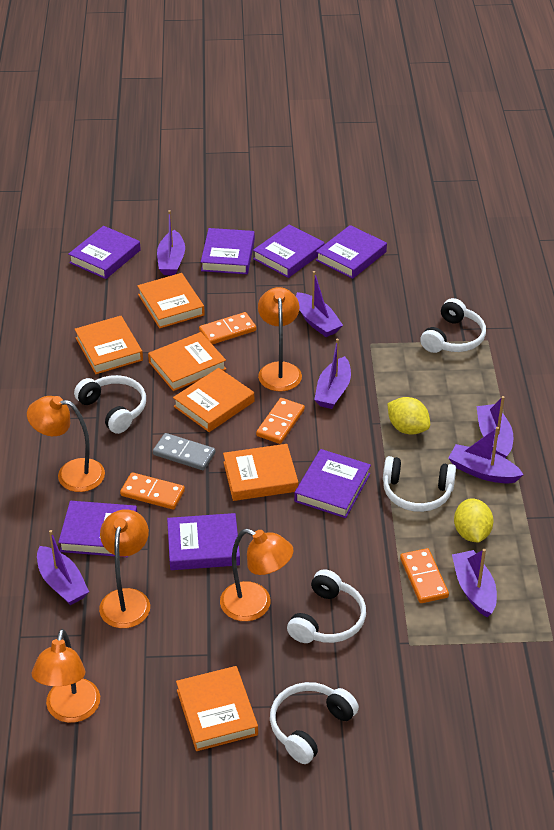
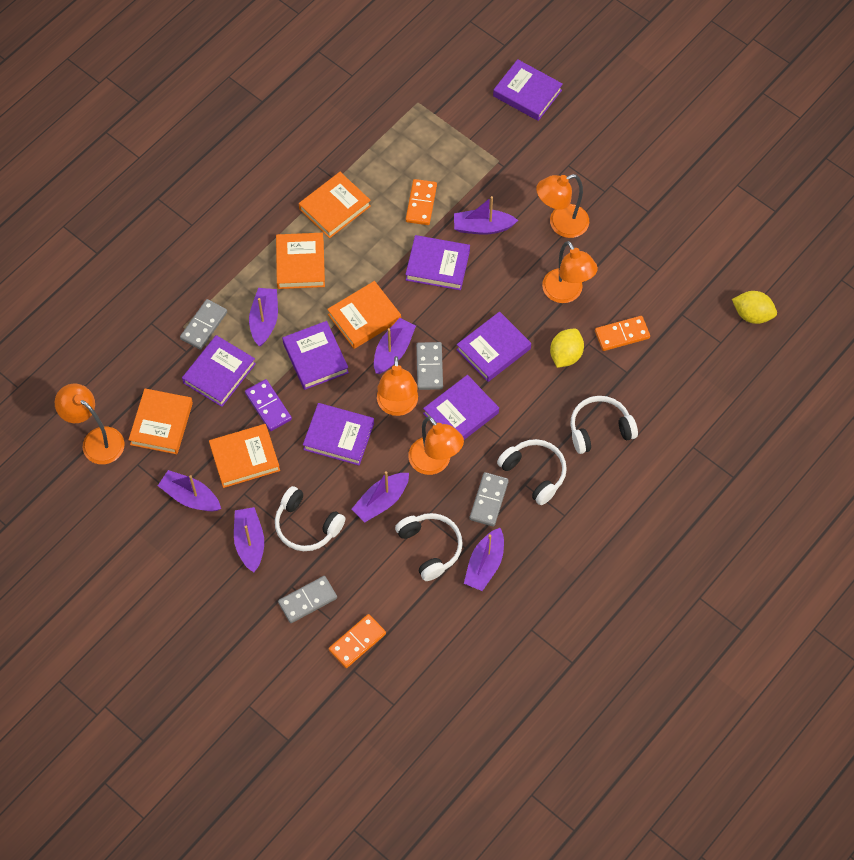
grey domino: 1 -> 4
orange book: 6 -> 5
orange domino: 4 -> 3
purple domino: 0 -> 1
white headphones: 5 -> 4

